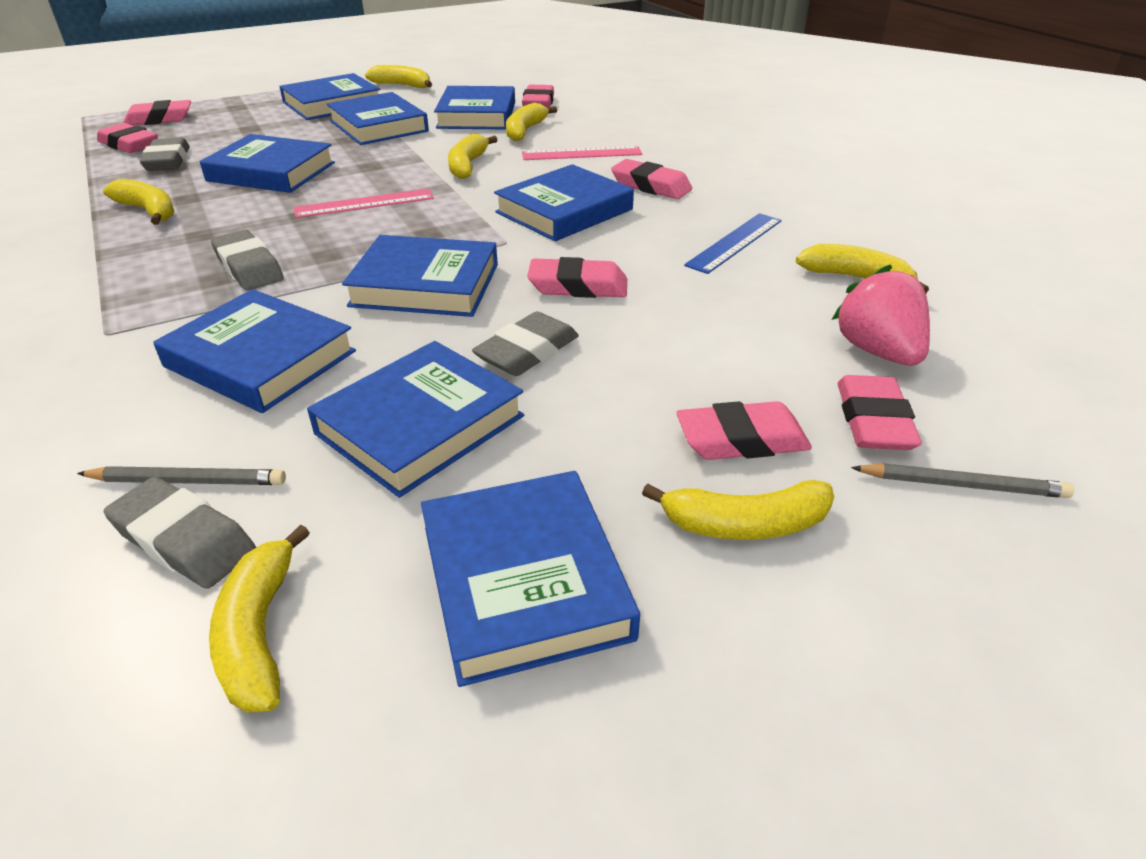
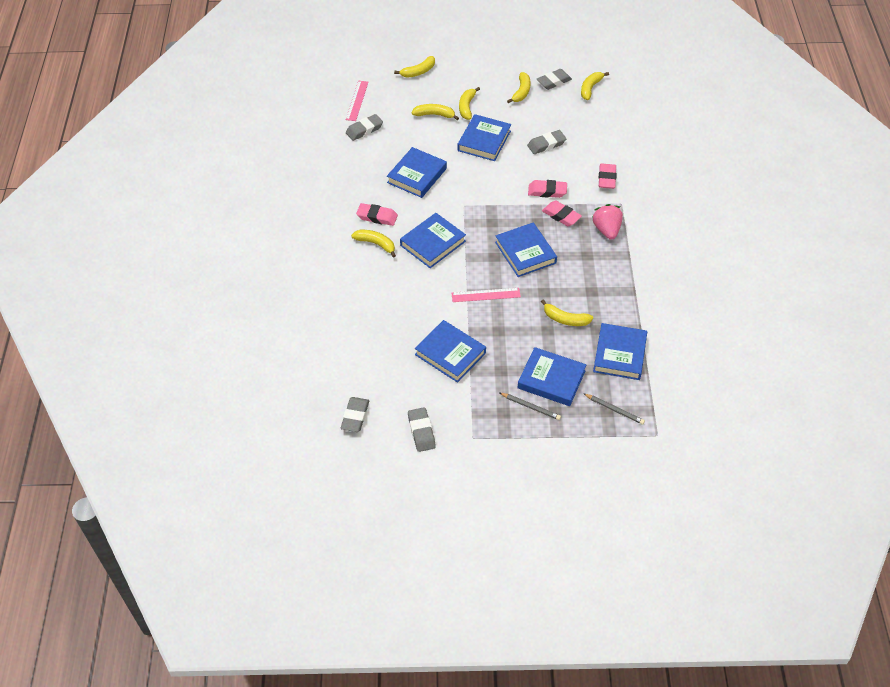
blue book: 9 -> 7
blue ruler: 1 -> 0
grey eraser: 4 -> 5
pink eraser: 7 -> 4

